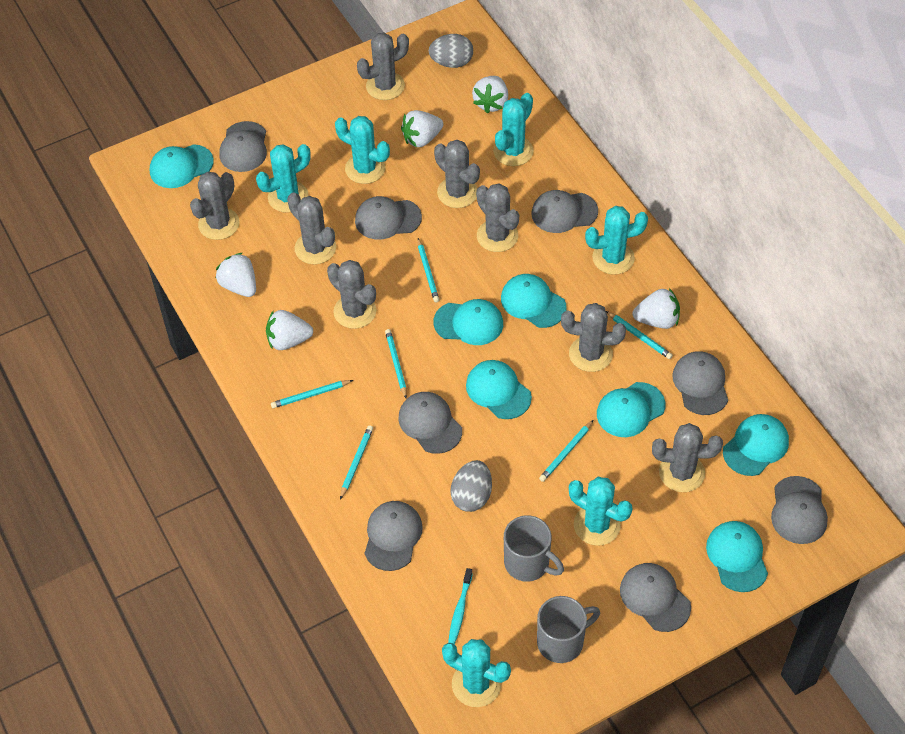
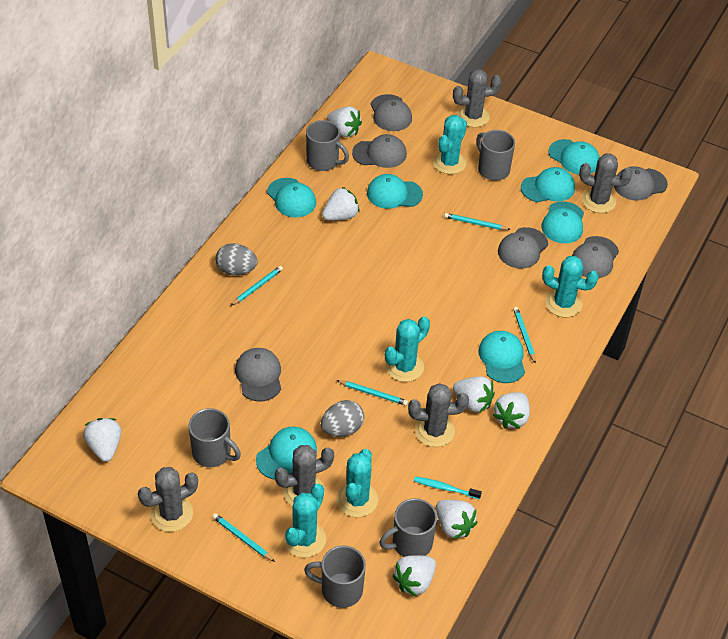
grey cactus: 8 -> 5
grey cap: 8 -> 6
grey mug: 2 -> 5
turquoise cactus: 6 -> 5
turquoise pencil: 6 -> 5
white strawberry: 5 -> 7

